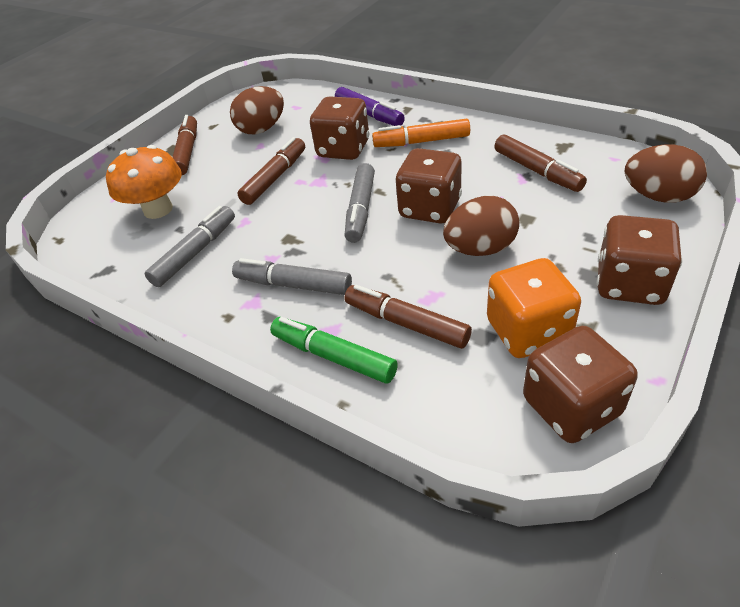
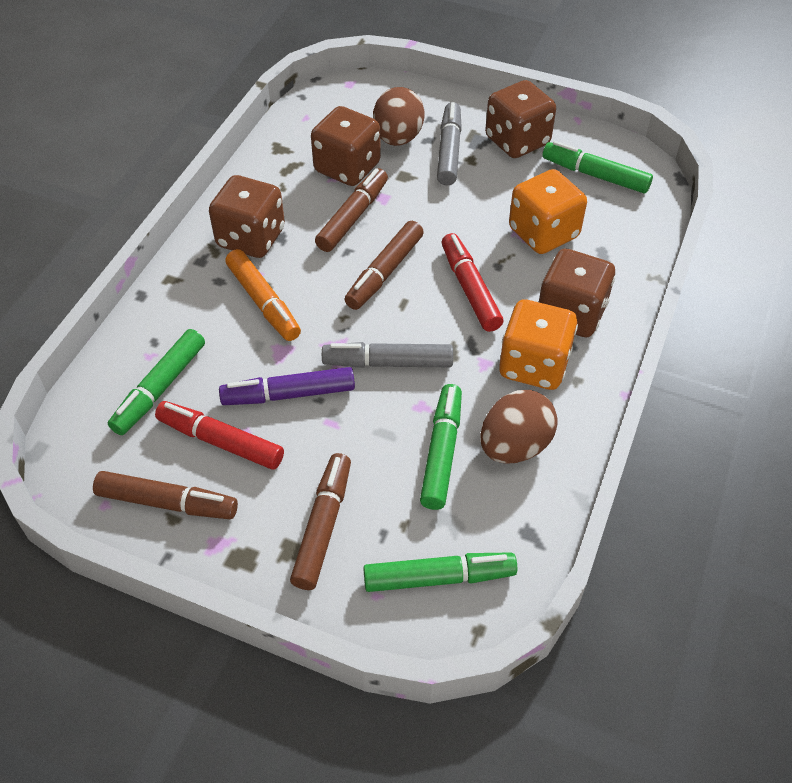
brown egg: 3 -> 2
green marker: 1 -> 4
grey marker: 3 -> 2
orange dice: 1 -> 2
orange mushroom: 1 -> 0
red marker: 0 -> 2

